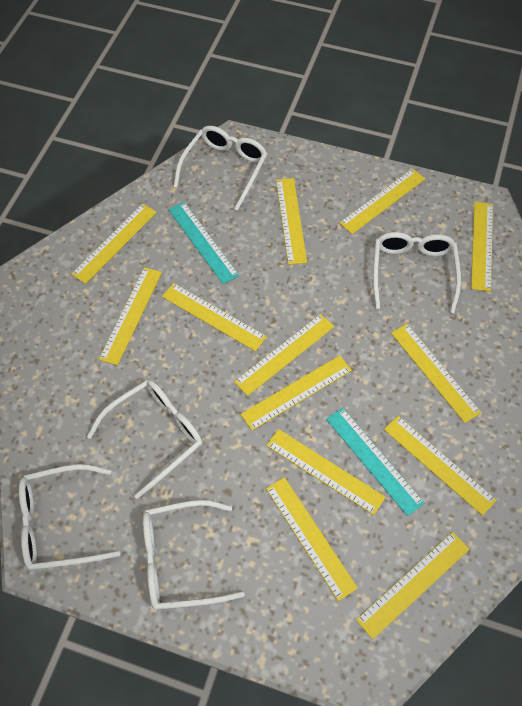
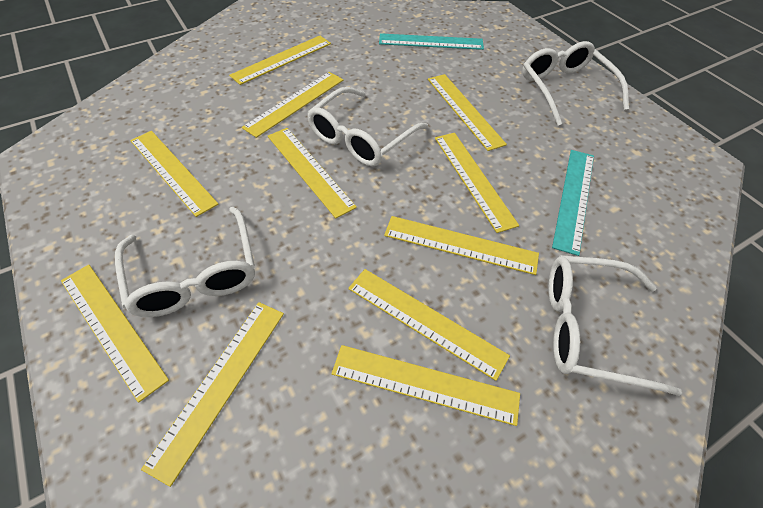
white glasses: 5 -> 4
yellow ruler: 13 -> 11

